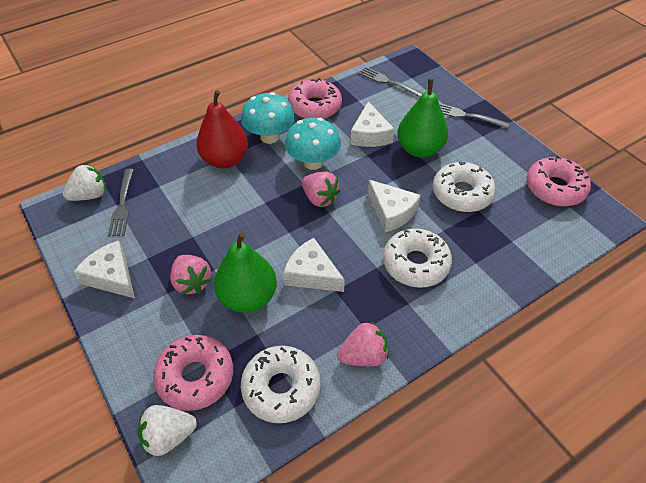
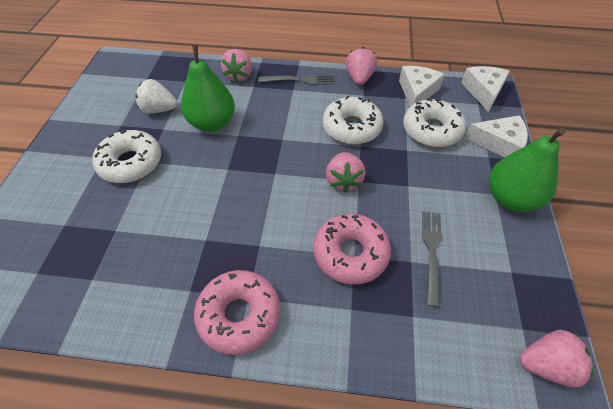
grey fork: 3 -> 2
pink donut: 3 -> 2
pink strawberry: 3 -> 4
red pear: 1 -> 0
turquoise mushroom: 2 -> 0
white cheese: 4 -> 3
white strawberry: 2 -> 1

